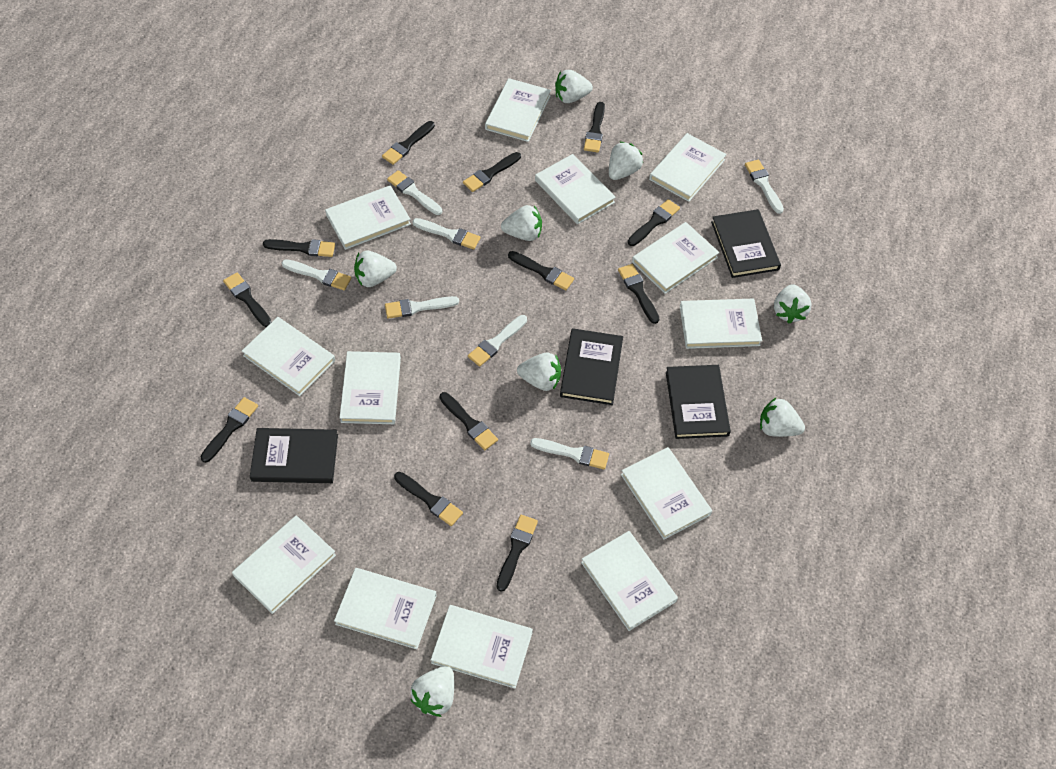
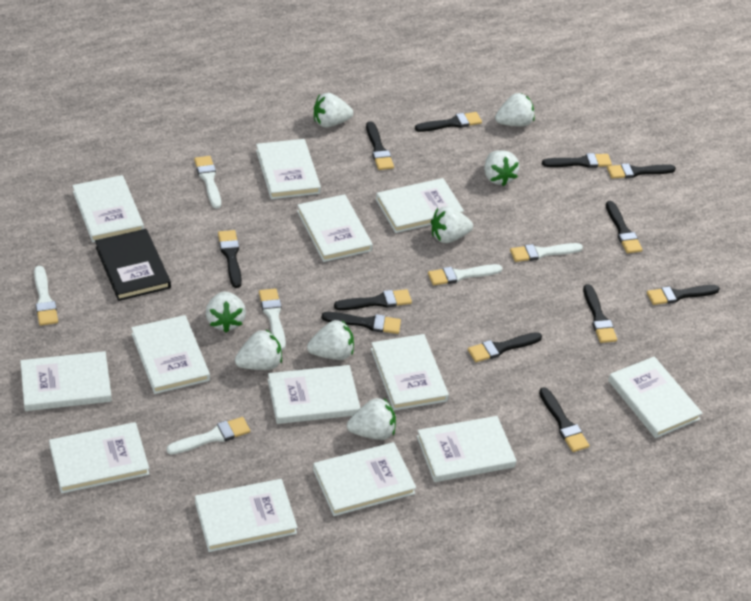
black book: 4 -> 1
white brush: 7 -> 6

